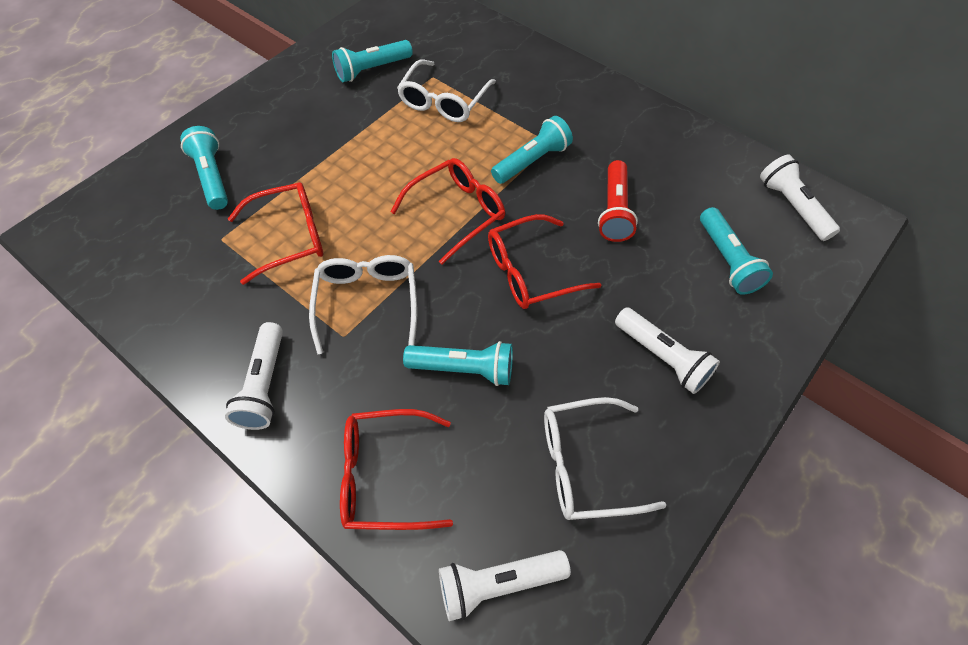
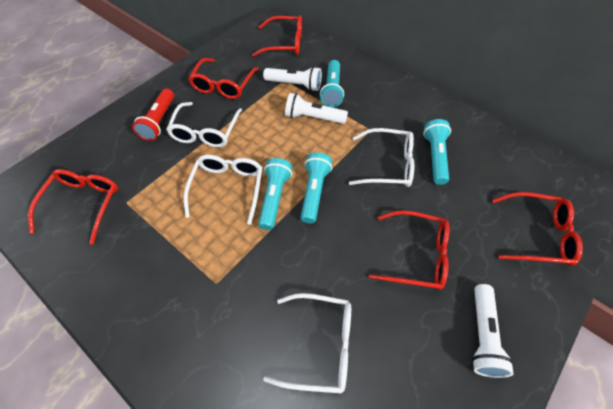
red glasses: 4 -> 5
turquoise flashlight: 5 -> 4
white flashlight: 4 -> 3
white glasses: 3 -> 4

